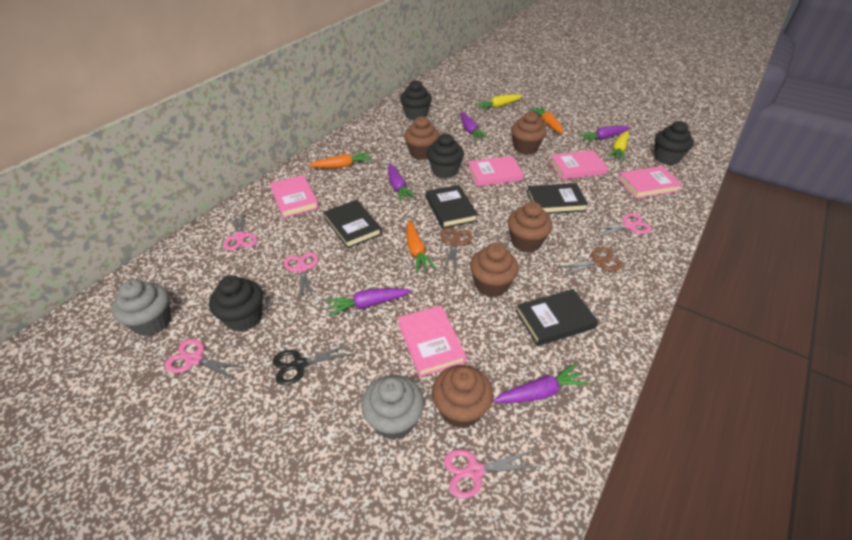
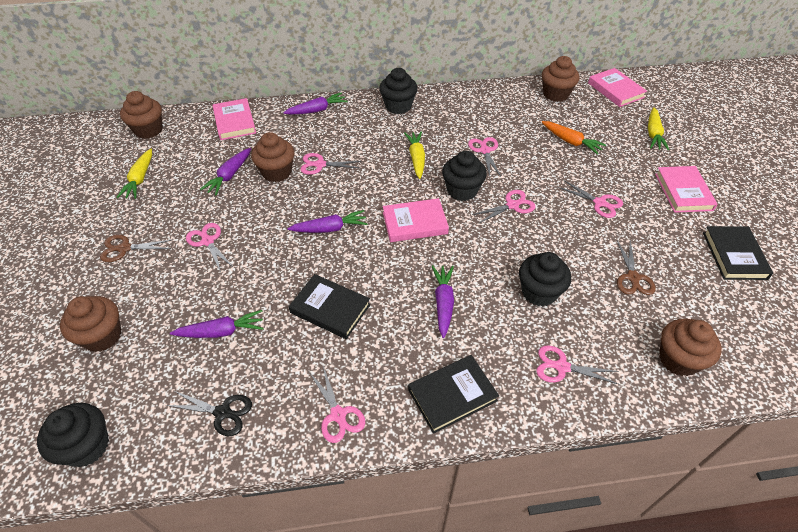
black book: 4 -> 3
grey cupcake: 2 -> 0
orange carrot: 3 -> 1
pink book: 5 -> 4
pink scissors: 5 -> 7
yellow carrot: 2 -> 3

